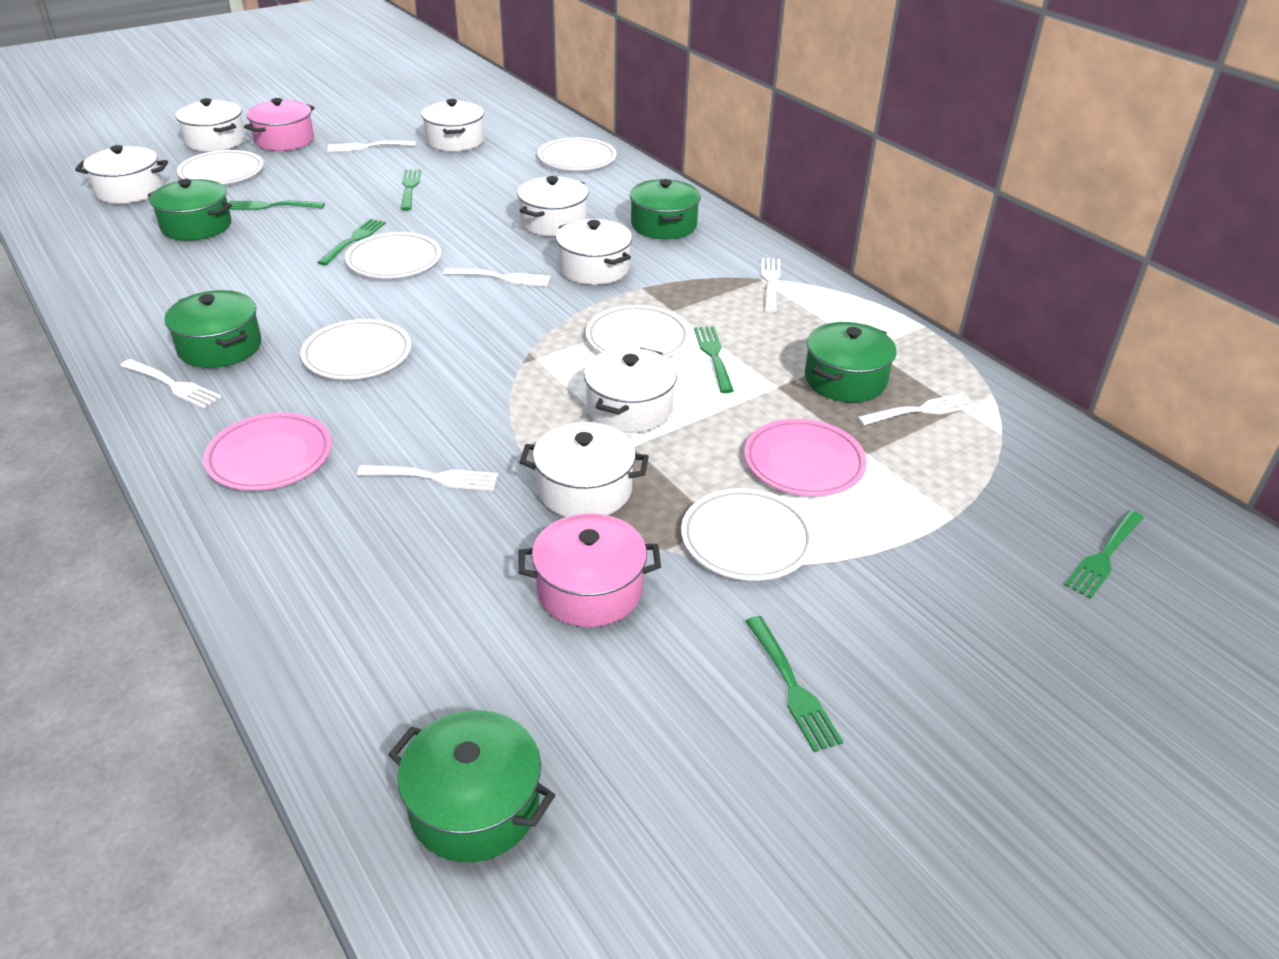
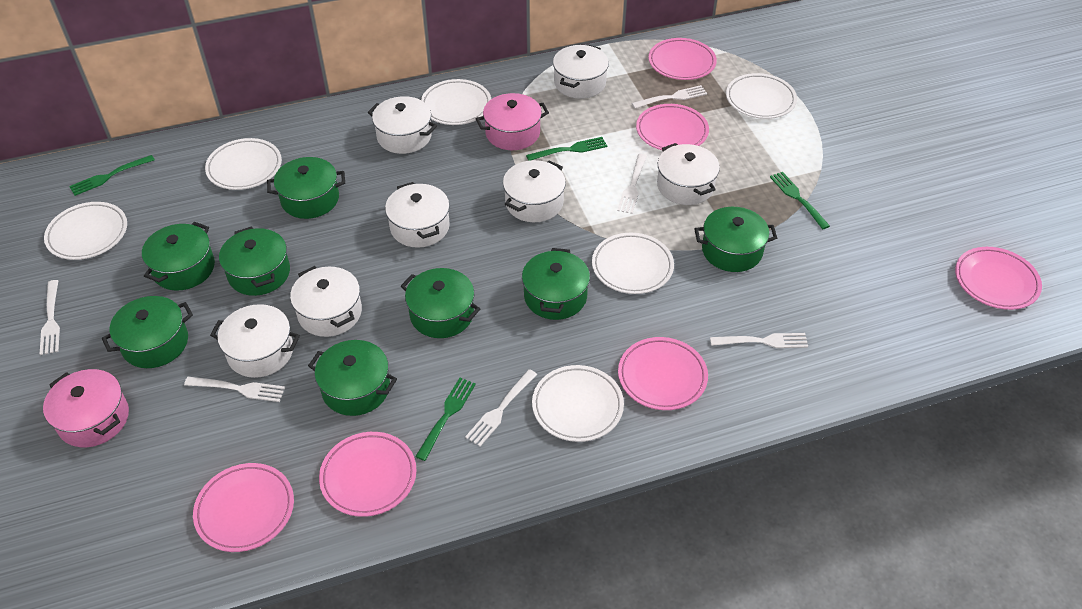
green fork: 6 -> 4
green pot: 5 -> 8
pink plate: 2 -> 6

